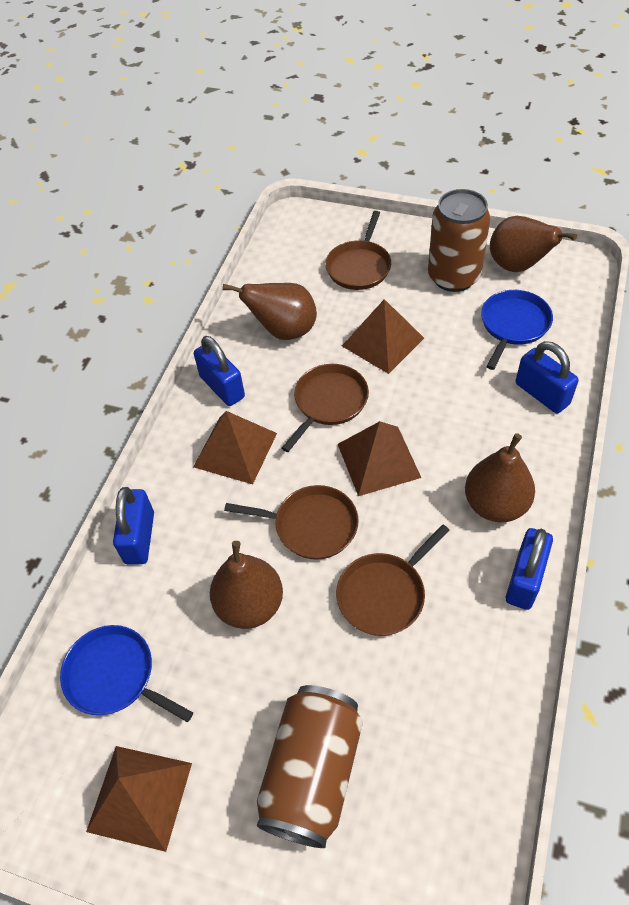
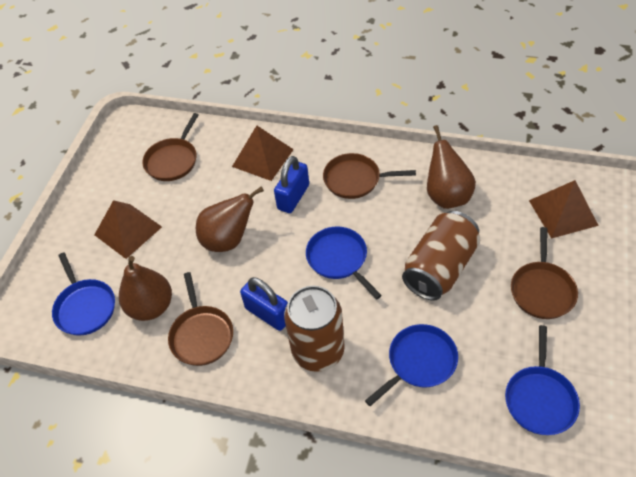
blue padlock: 4 -> 2
blue pan: 2 -> 4
brown pear: 4 -> 3
brown pyramid: 4 -> 3

